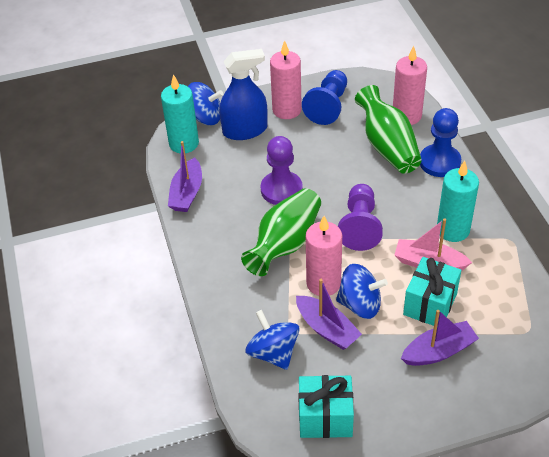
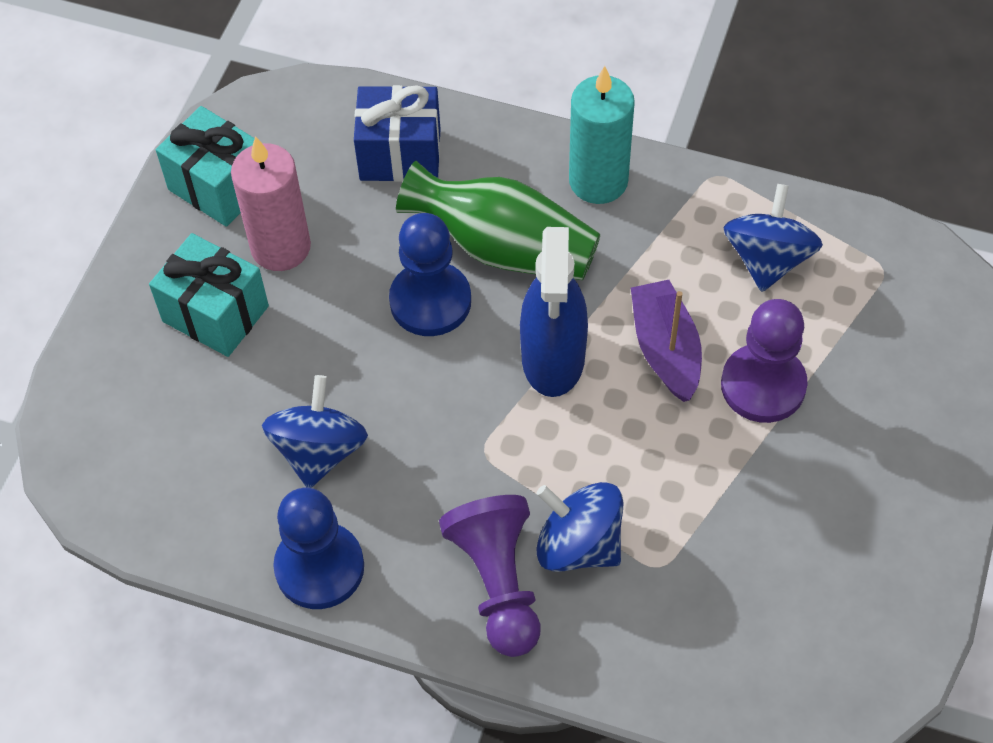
blue gift: 0 -> 1
green vase: 2 -> 1
pink boat: 1 -> 0
pink candle: 3 -> 1
purple boat: 3 -> 1
turquoise candle: 2 -> 1

